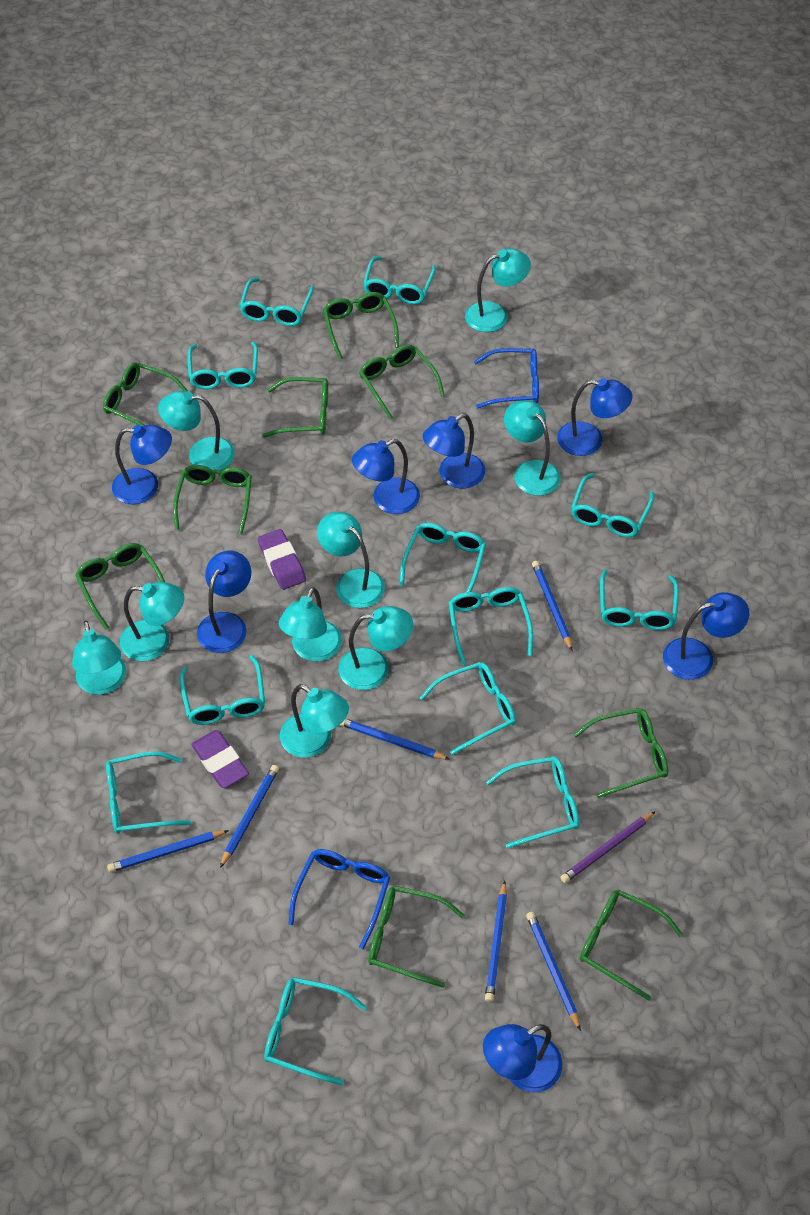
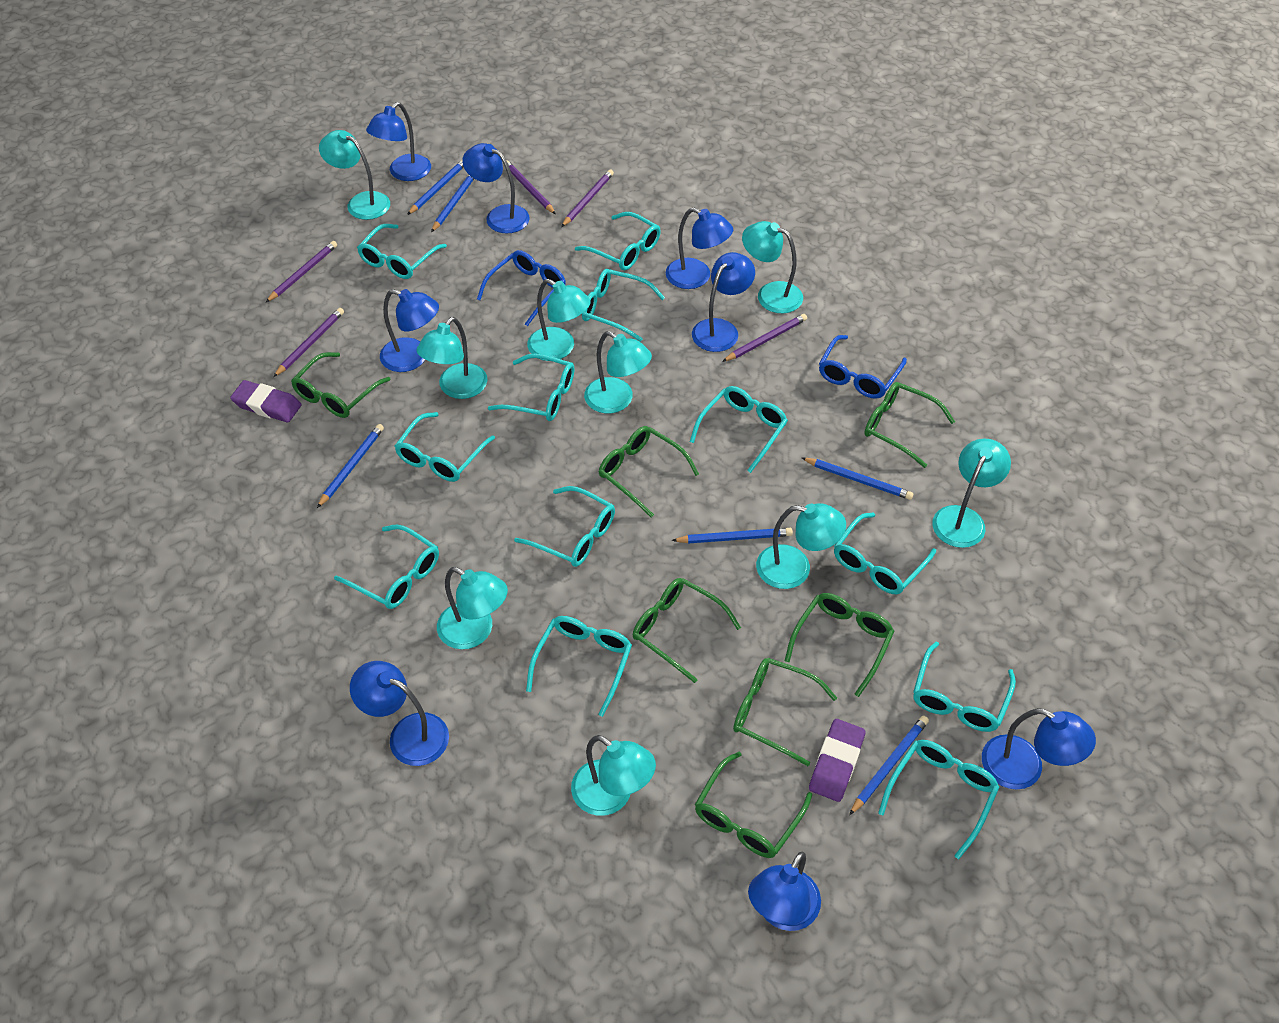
blue lamp: 7 -> 8
green glasses: 9 -> 7
purple pencil: 1 -> 5

